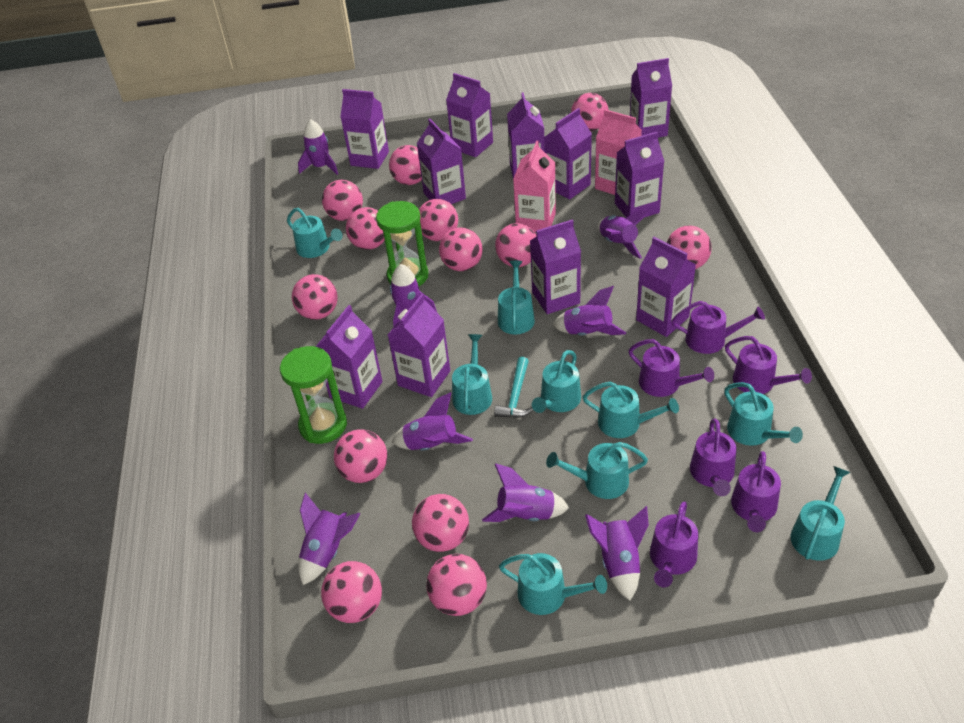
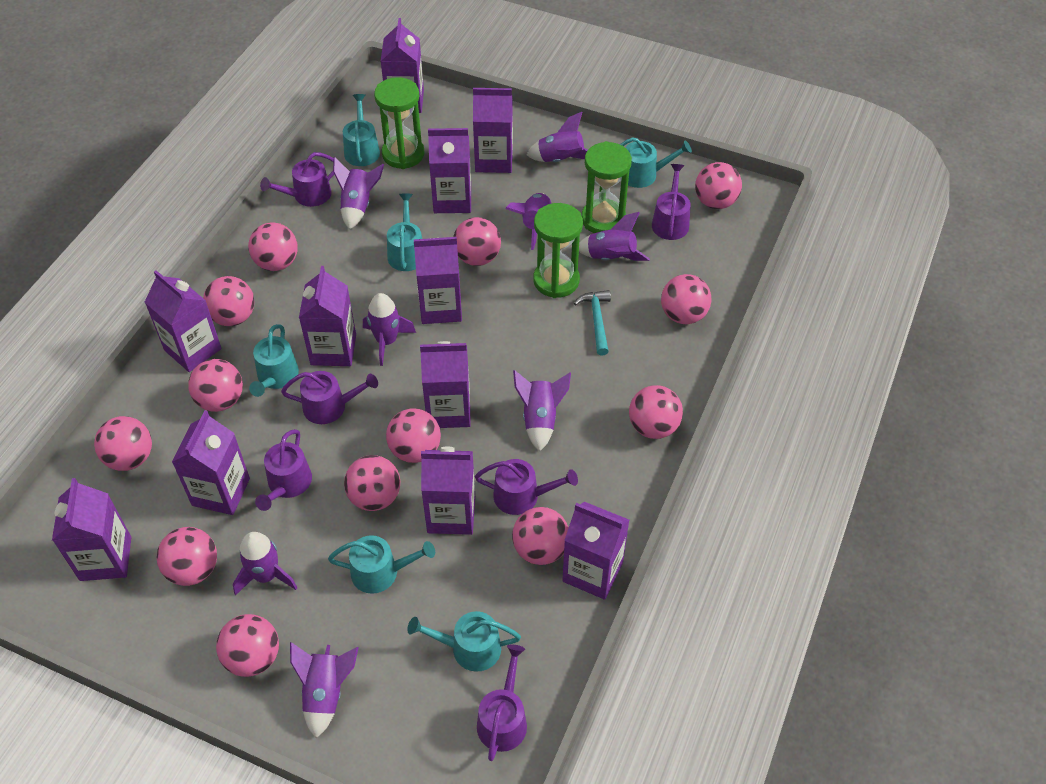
green hourglass: 2 -> 3
pink carton: 2 -> 0
turquoise watering can: 9 -> 6

